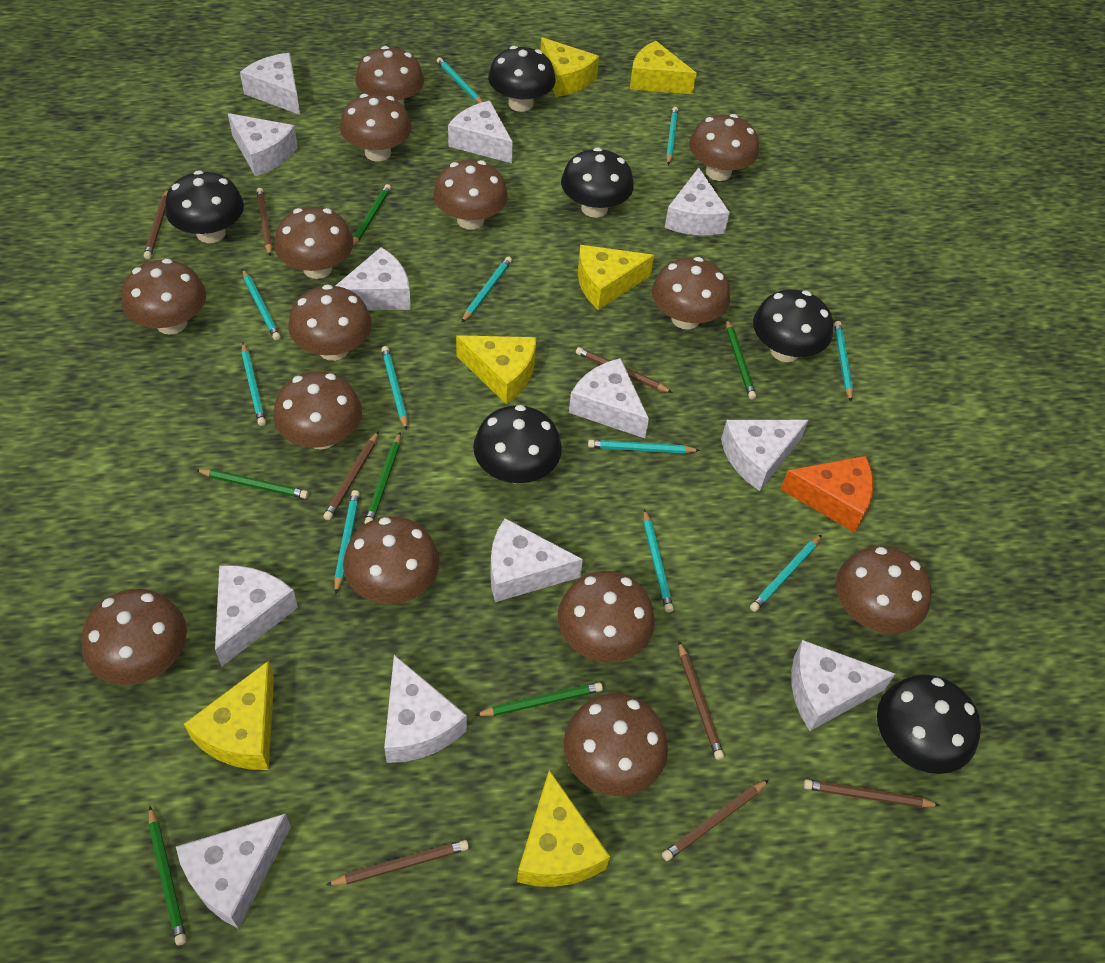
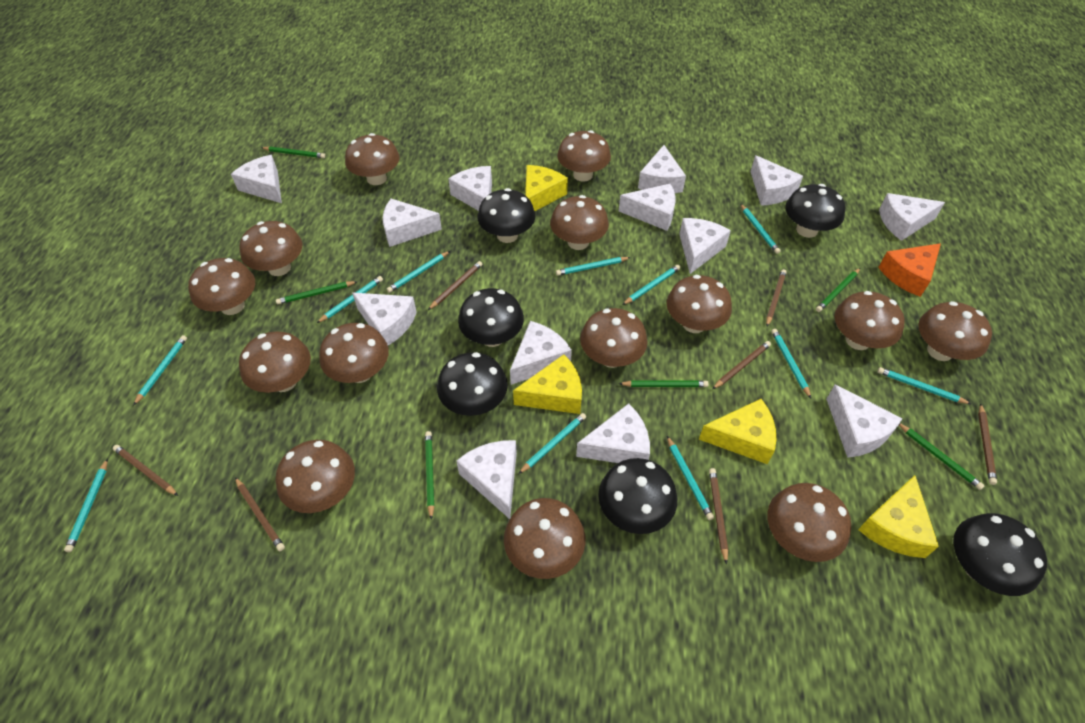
brown pencil: 8 -> 7
white cheese: 12 -> 13
yellow cheese: 6 -> 4

